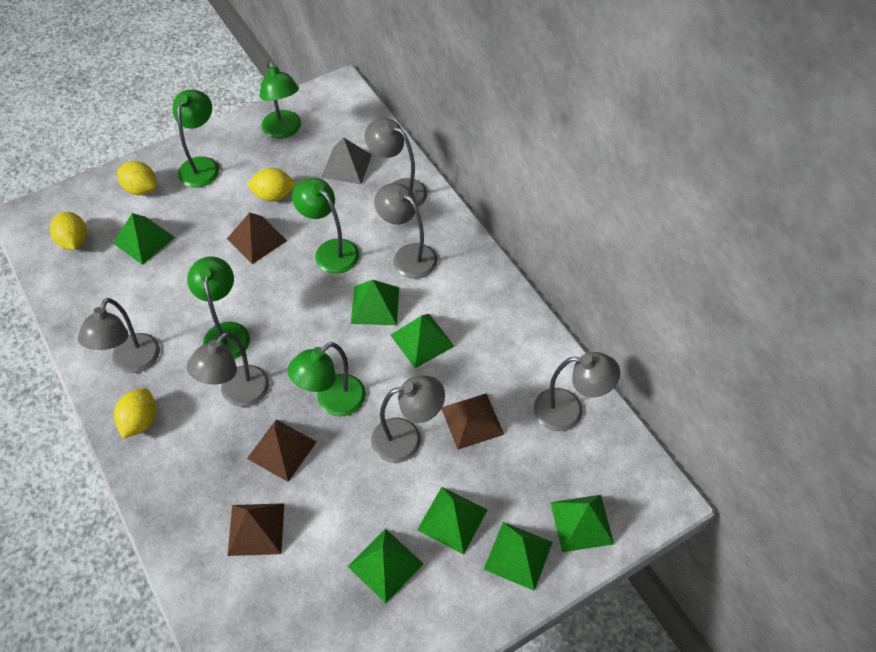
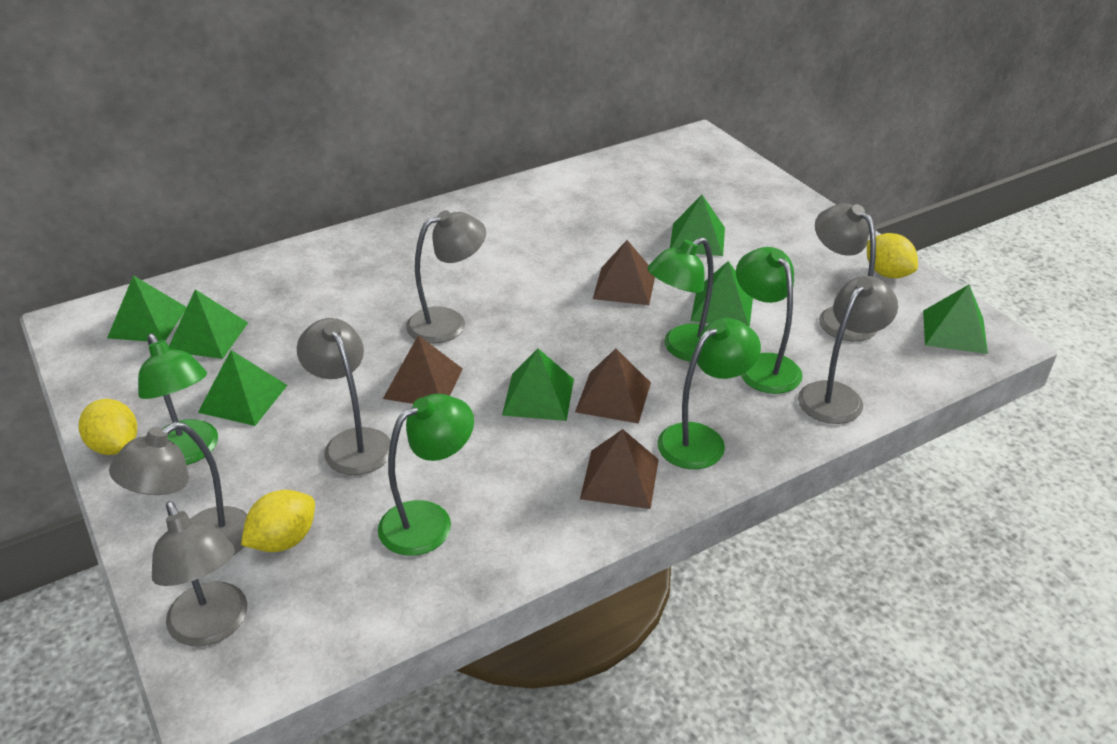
grey pyramid: 1 -> 0
yellow lemon: 4 -> 3

